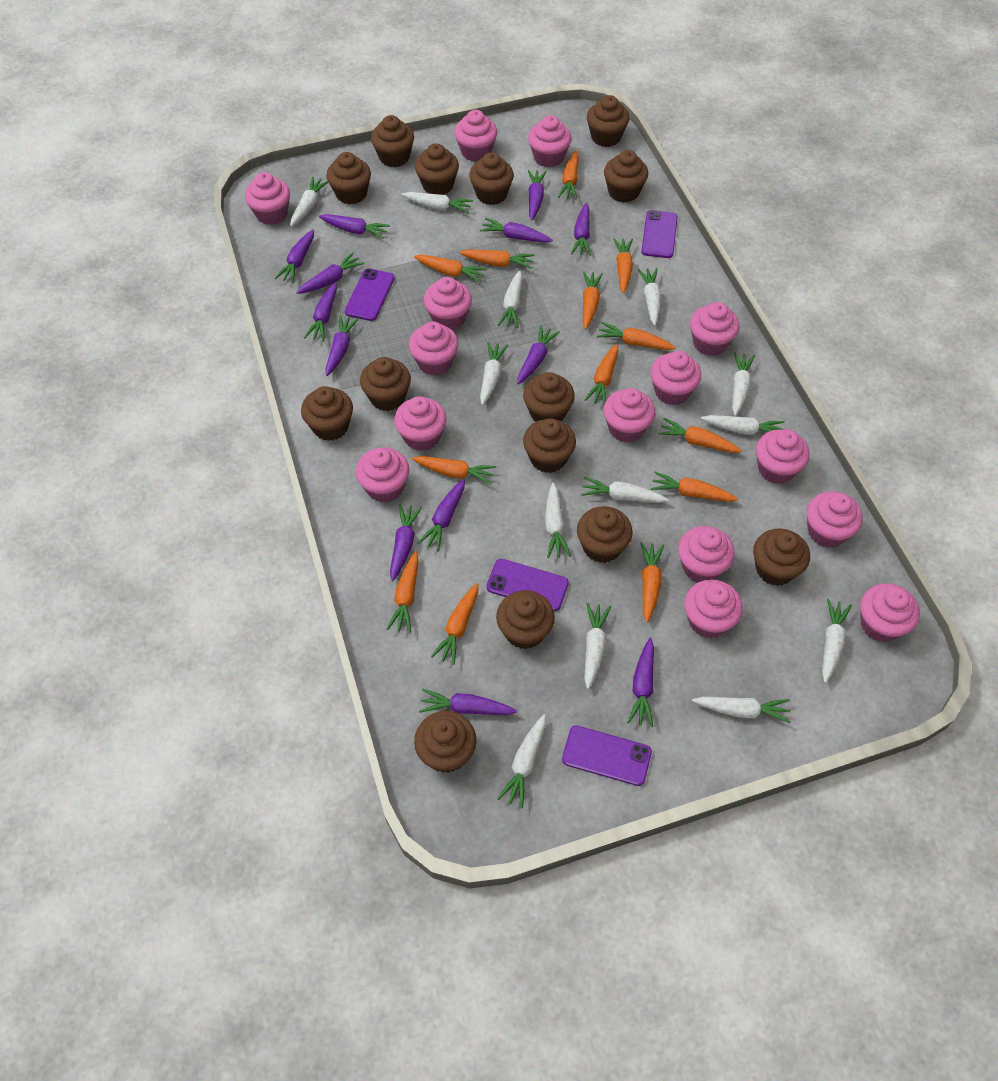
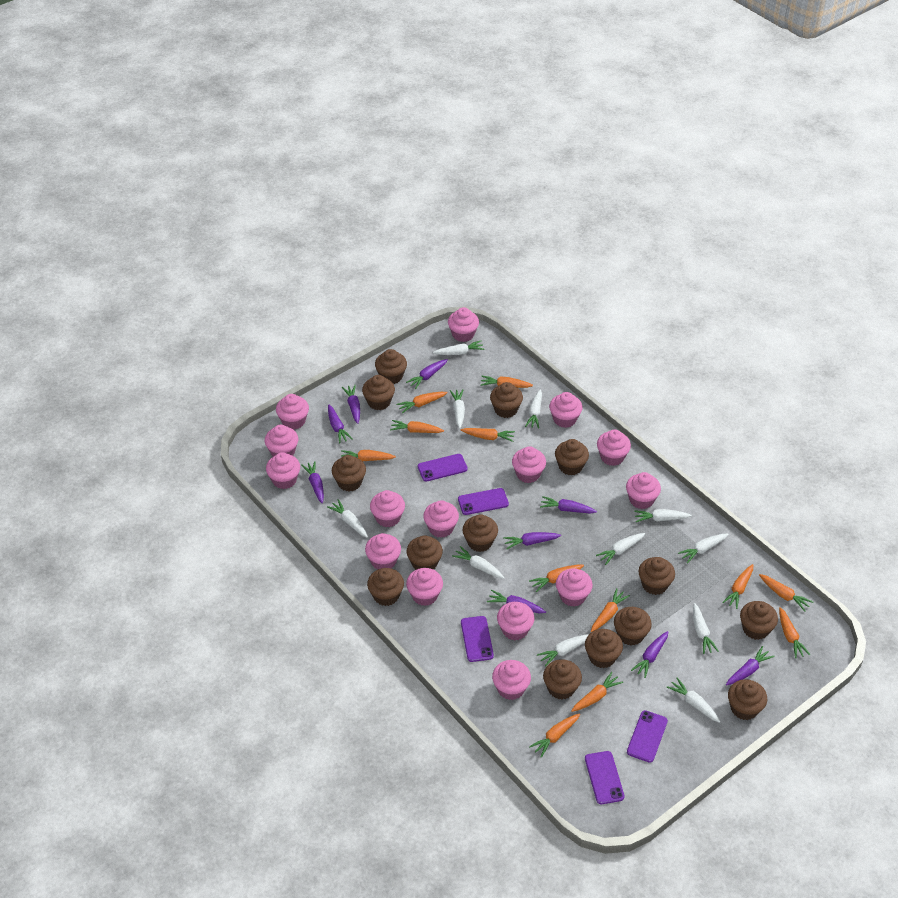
orange carrot: 13 -> 12
purple carrot: 13 -> 9
purple phone: 4 -> 5
white carrot: 13 -> 11

